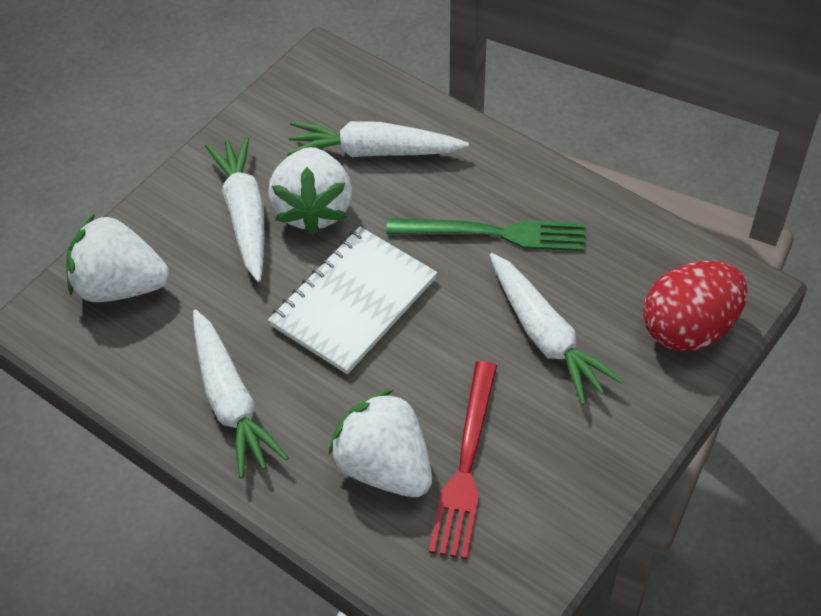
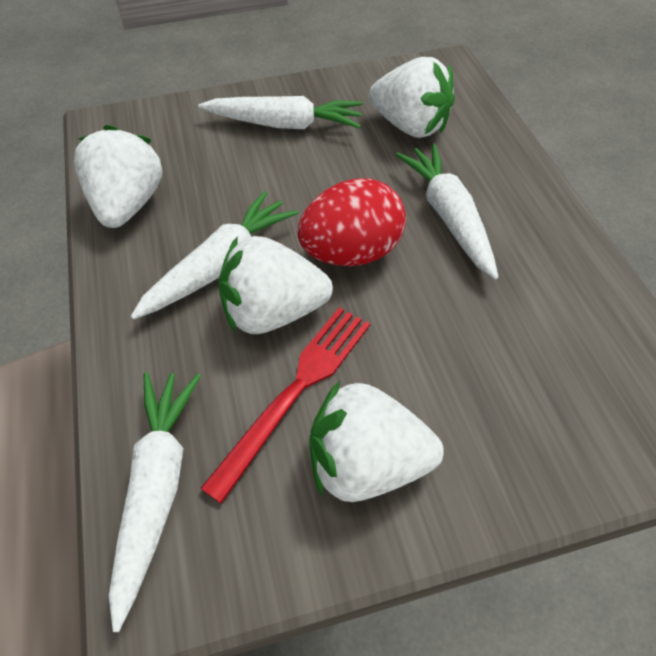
green fork: 1 -> 0
white notebook: 1 -> 0
white strawberry: 3 -> 4

